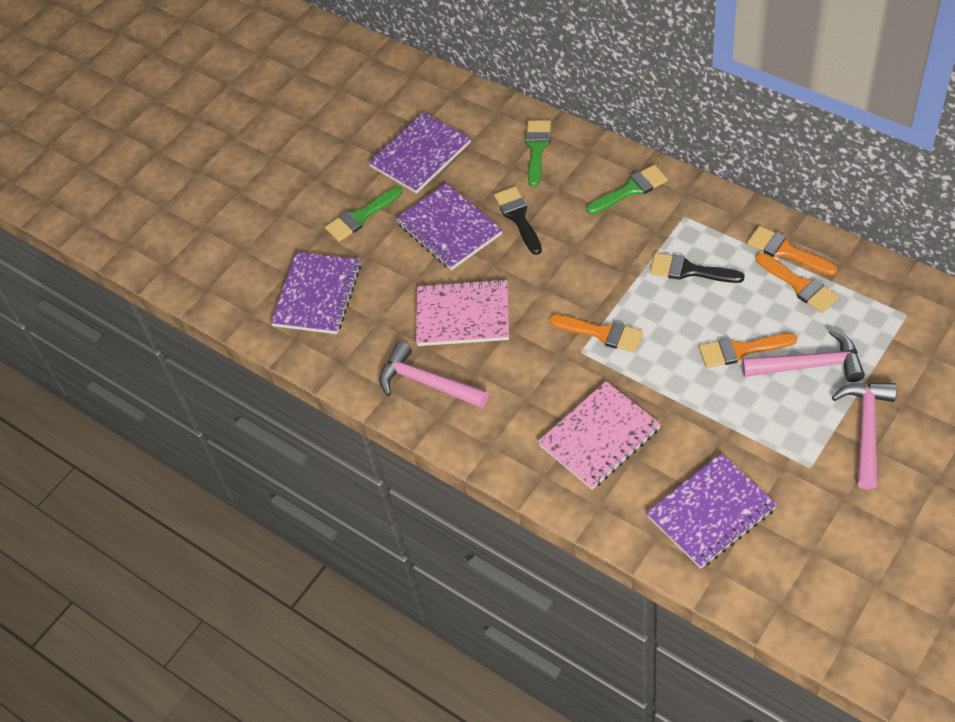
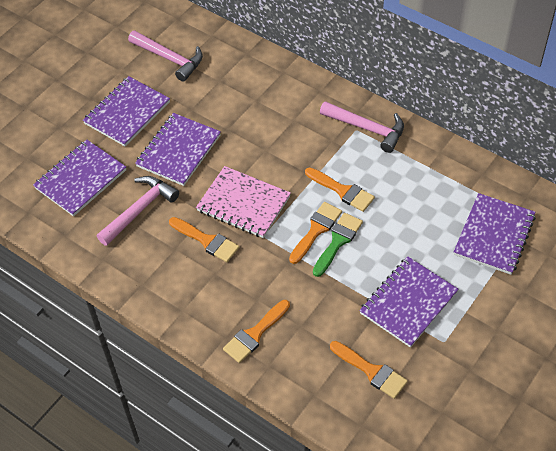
black brush: 2 -> 0
green brush: 3 -> 1
orange brush: 4 -> 5
pink notebook: 2 -> 1
purple notebook: 4 -> 5

